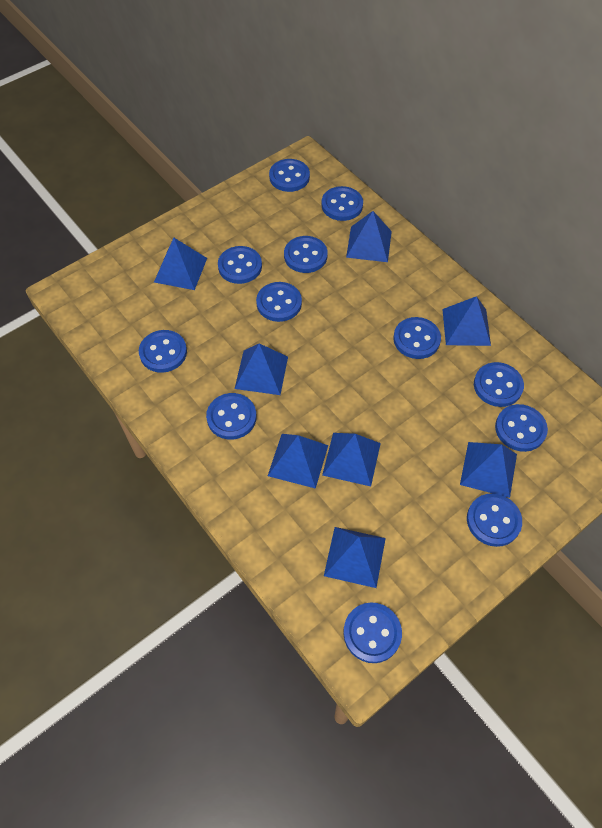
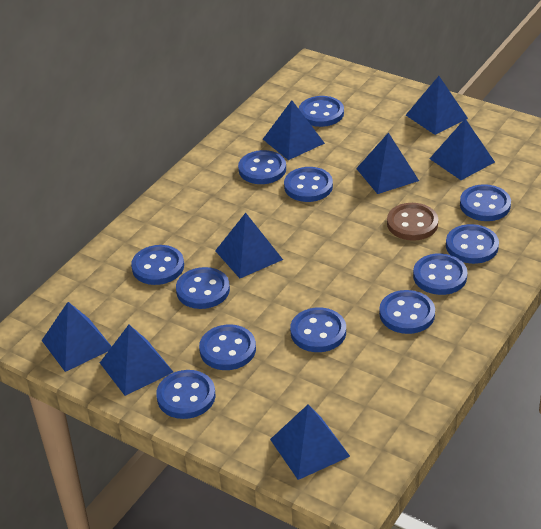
brown button: 0 -> 1

